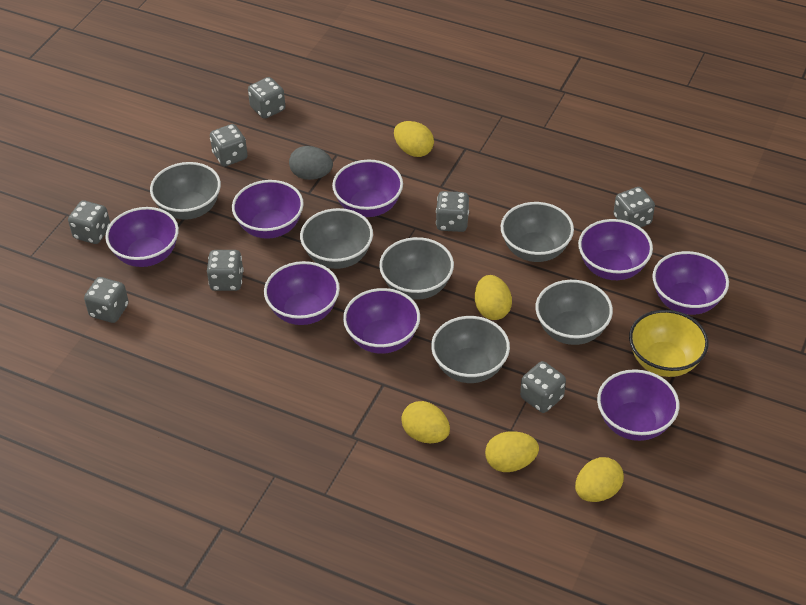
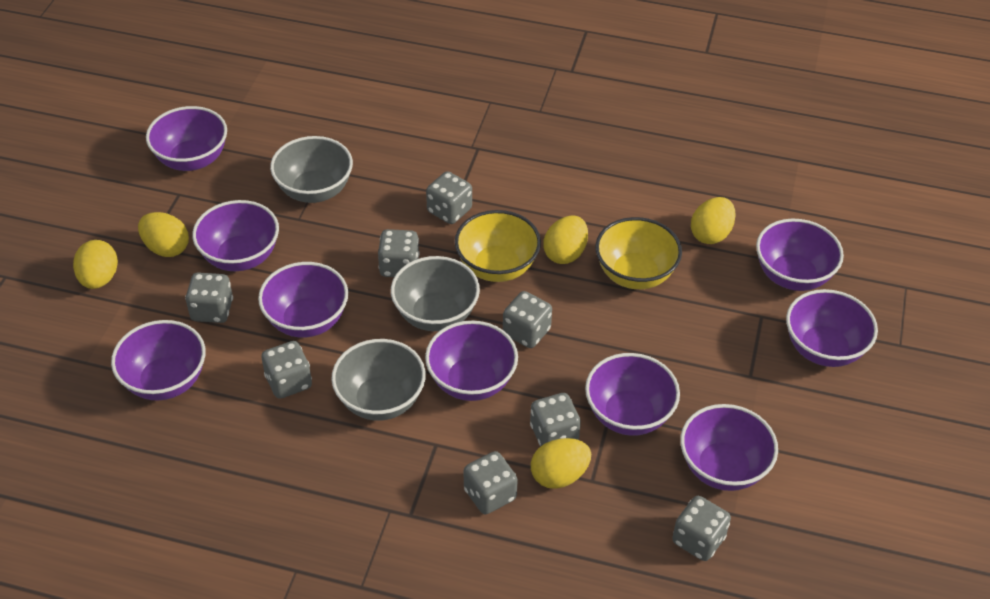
grey bowl: 6 -> 3
grey egg: 1 -> 0
purple bowl: 8 -> 9
yellow bowl: 1 -> 2

